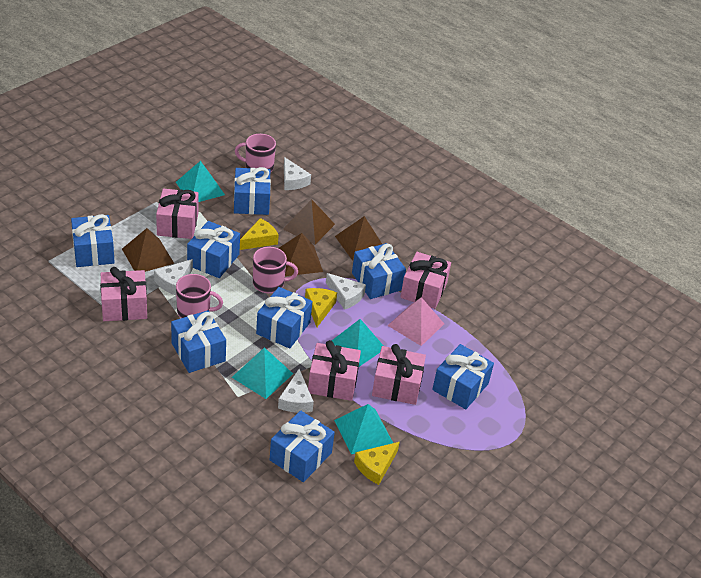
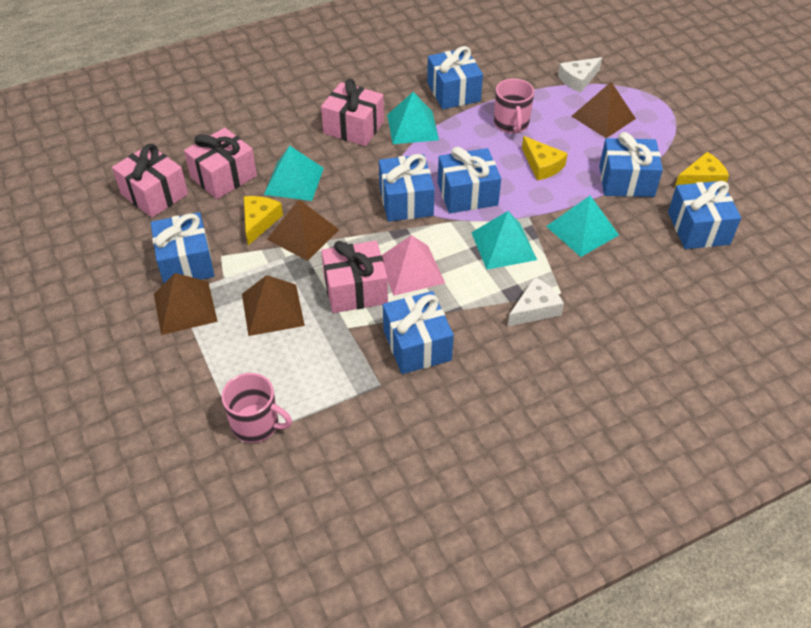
blue gift: 8 -> 7
pink gift: 5 -> 4
pink mug: 3 -> 2
white cheese: 4 -> 2

